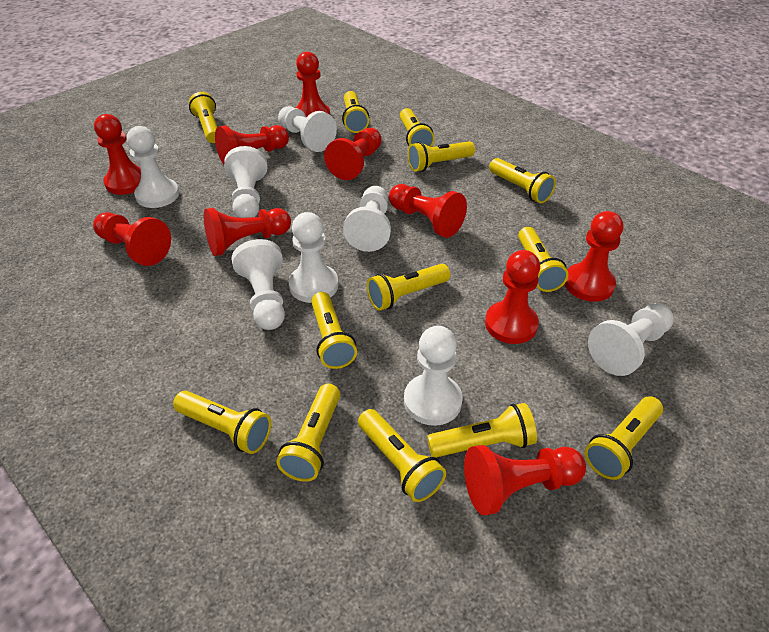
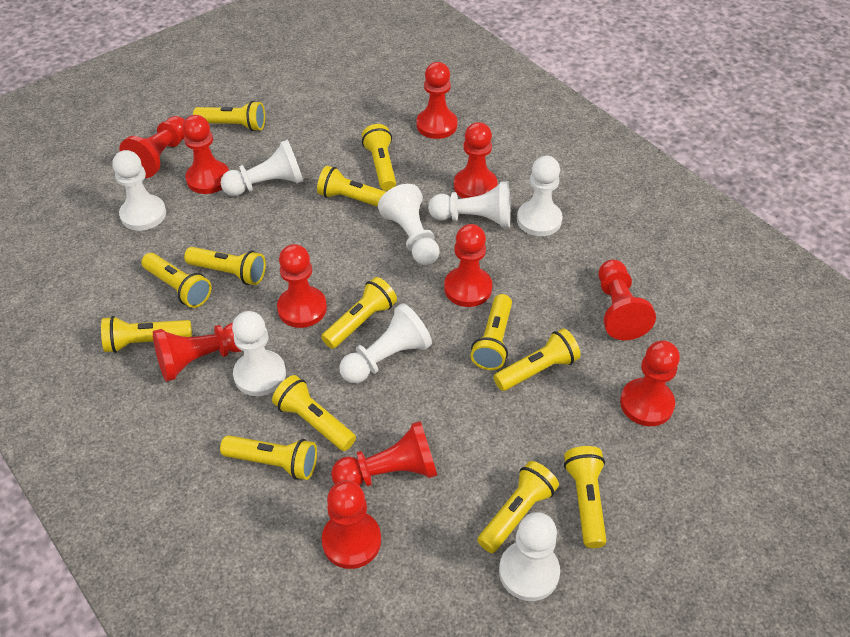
red pawn: 10 -> 11

